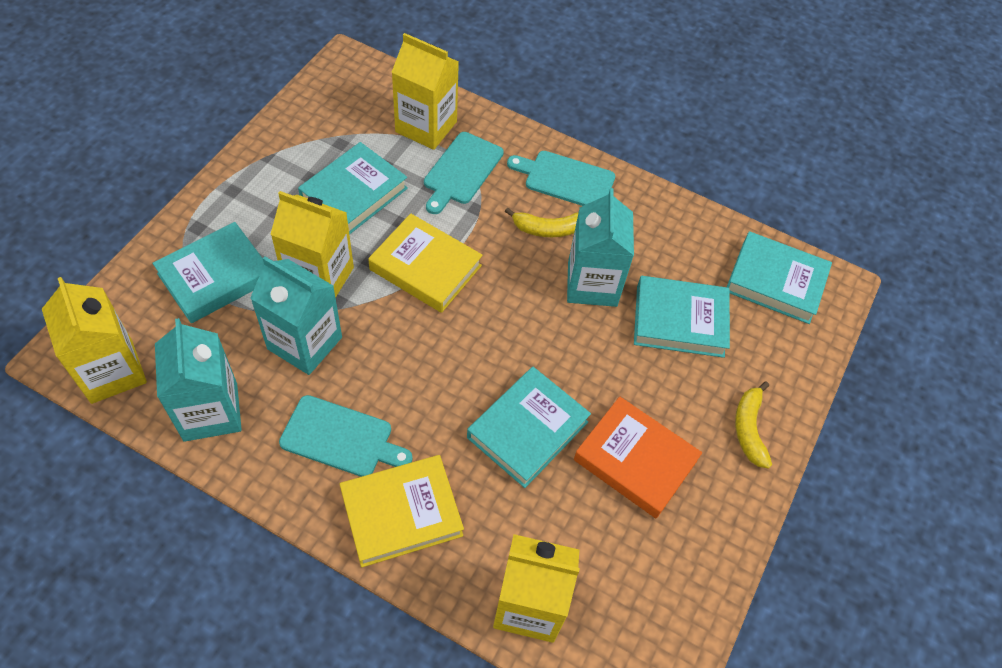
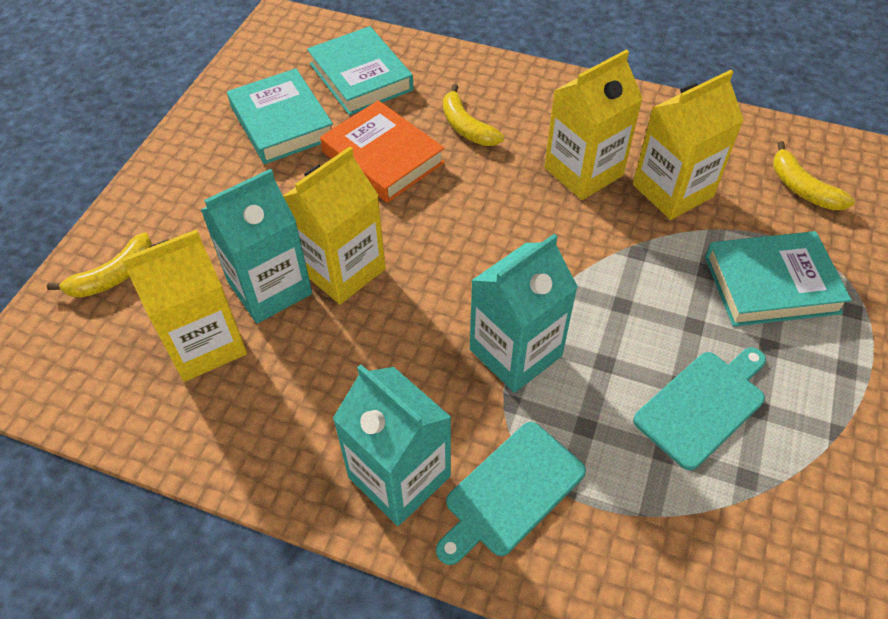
turquoise book: 5 -> 3
turquoise cutting board: 3 -> 2
yellow banana: 2 -> 3
yellow book: 2 -> 0

